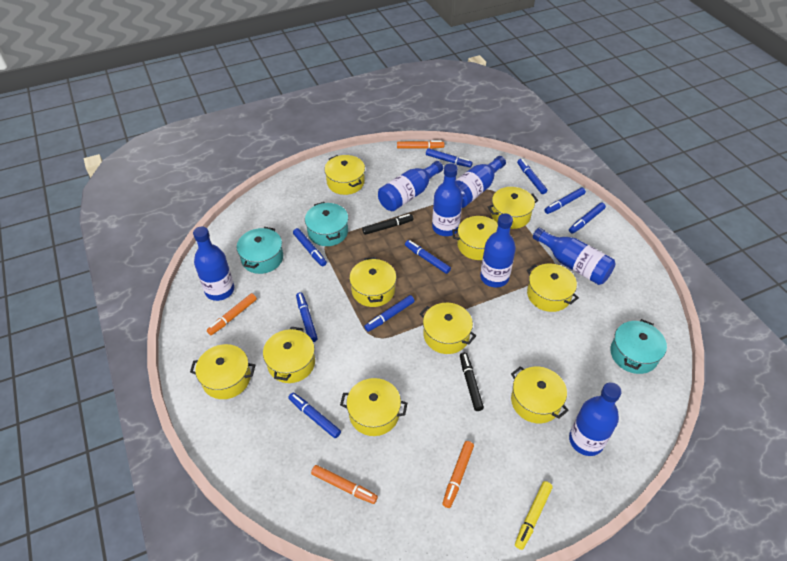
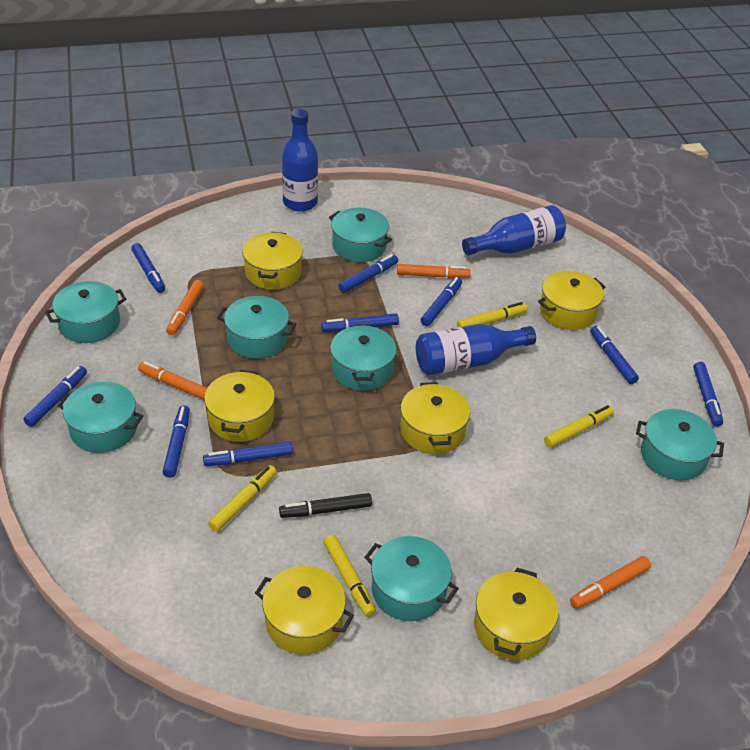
black marker: 2 -> 1
blue bottle: 7 -> 3
turquoise pot: 3 -> 7
yellow marker: 1 -> 4
yellow pot: 10 -> 6

